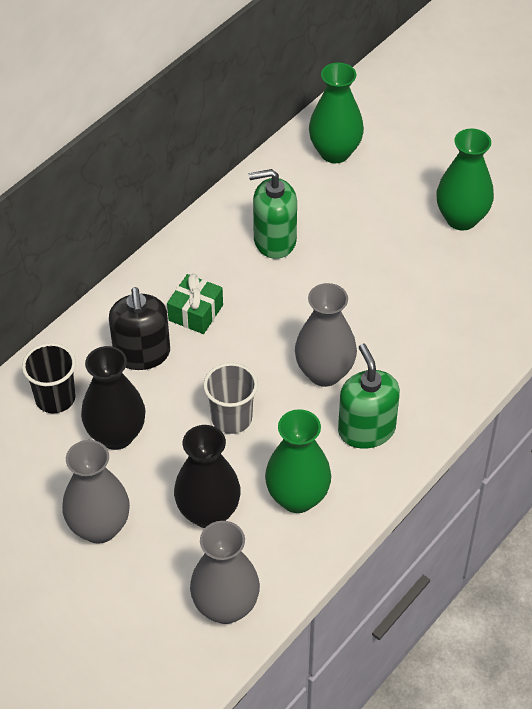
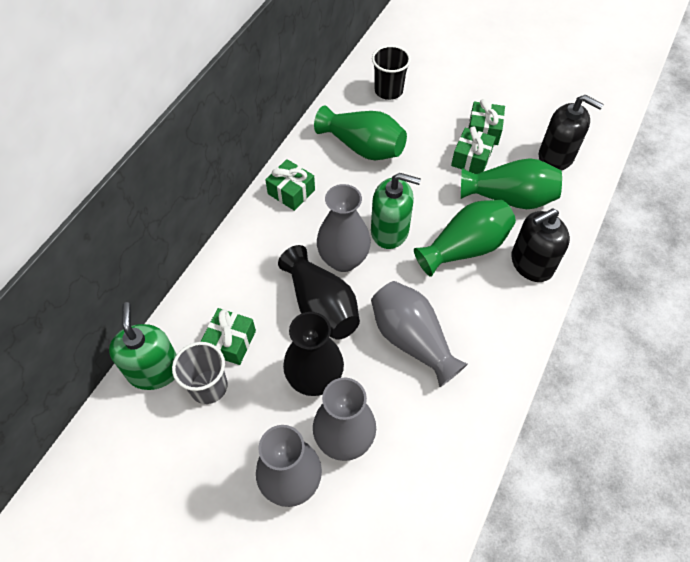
black soap dispenser: 1 -> 2
green gift: 1 -> 4
grey vase: 3 -> 4

